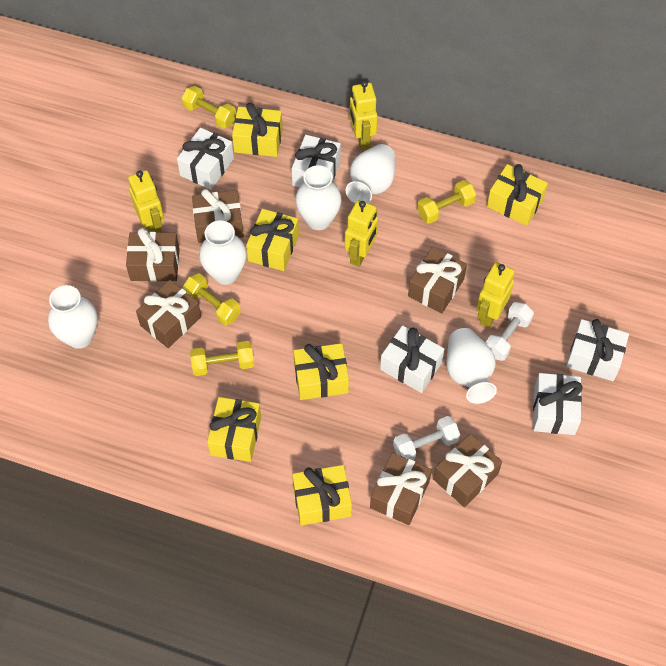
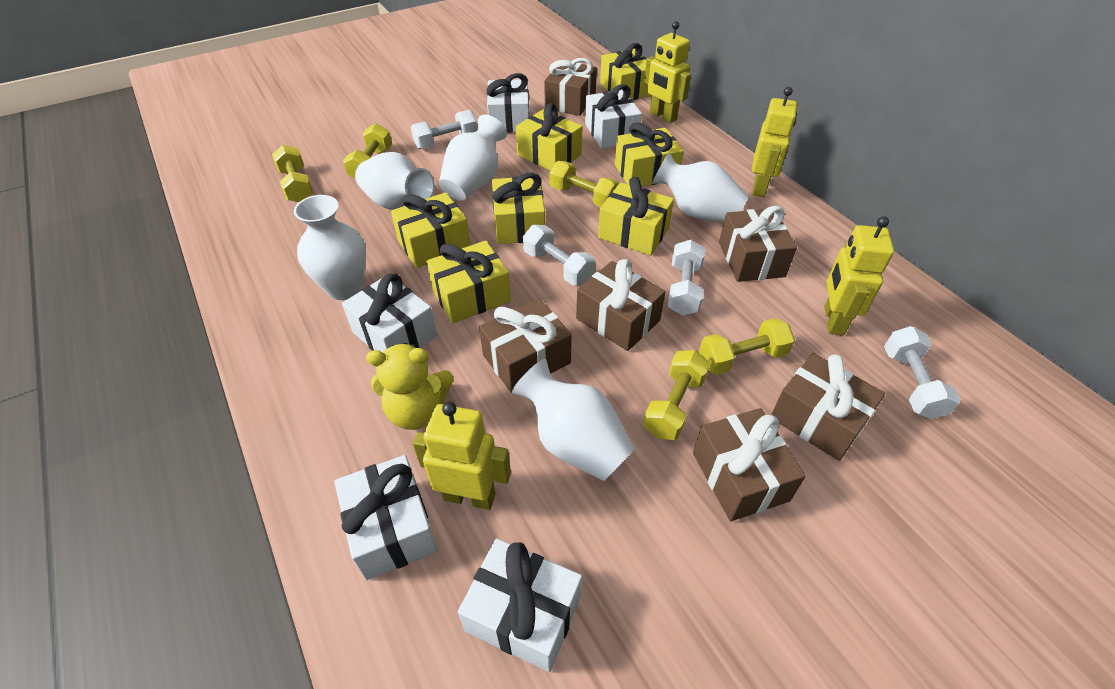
white dumbbell: 2 -> 4
yellow dumbbell: 4 -> 5
yellow gift: 6 -> 7
yellow teddy bear: 0 -> 1

